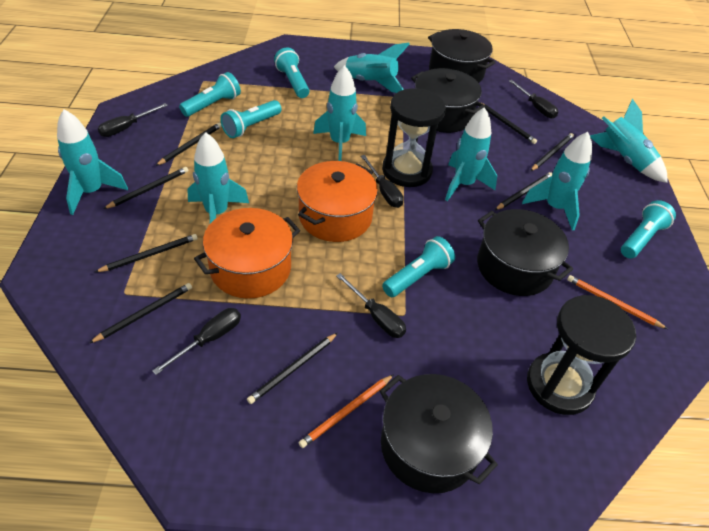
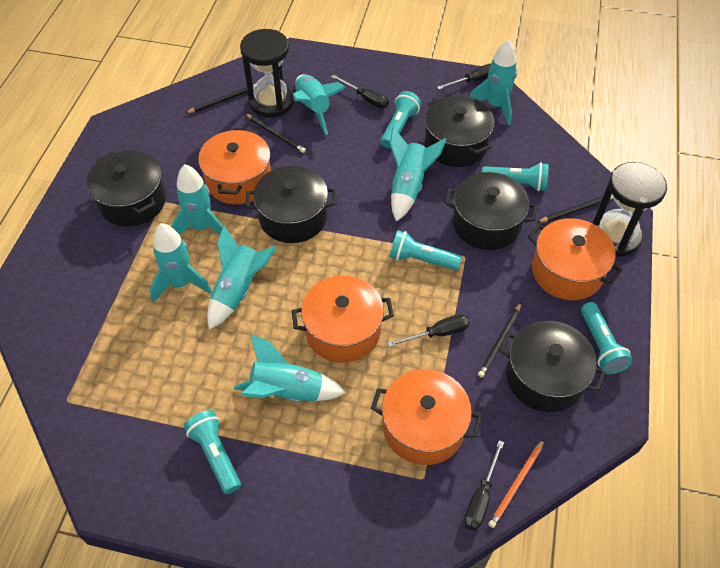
black pencil: 8 -> 4
black pot: 4 -> 5
black screwdriver: 5 -> 4
orange pencil: 2 -> 1
orange pot: 2 -> 4

